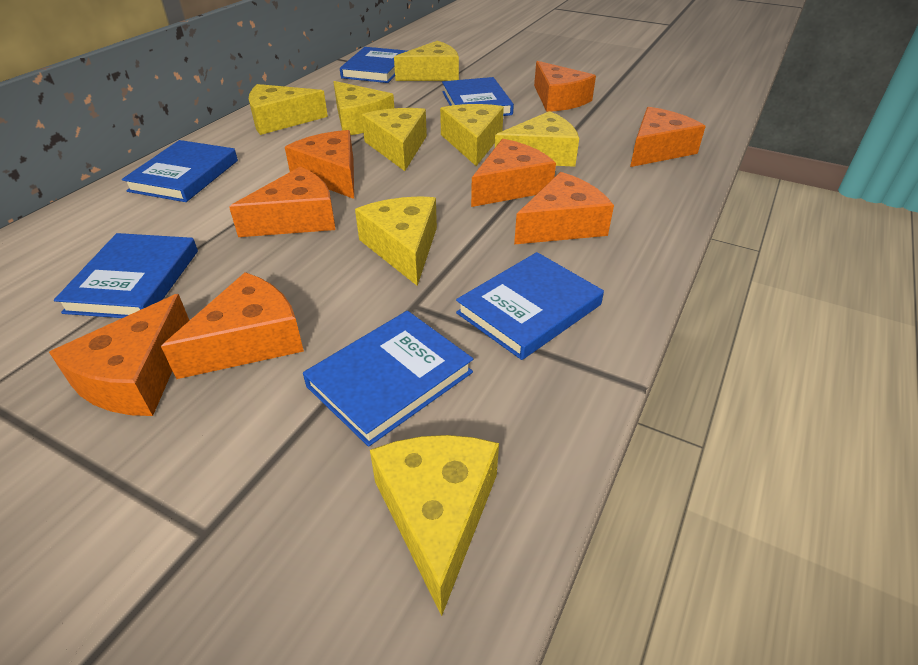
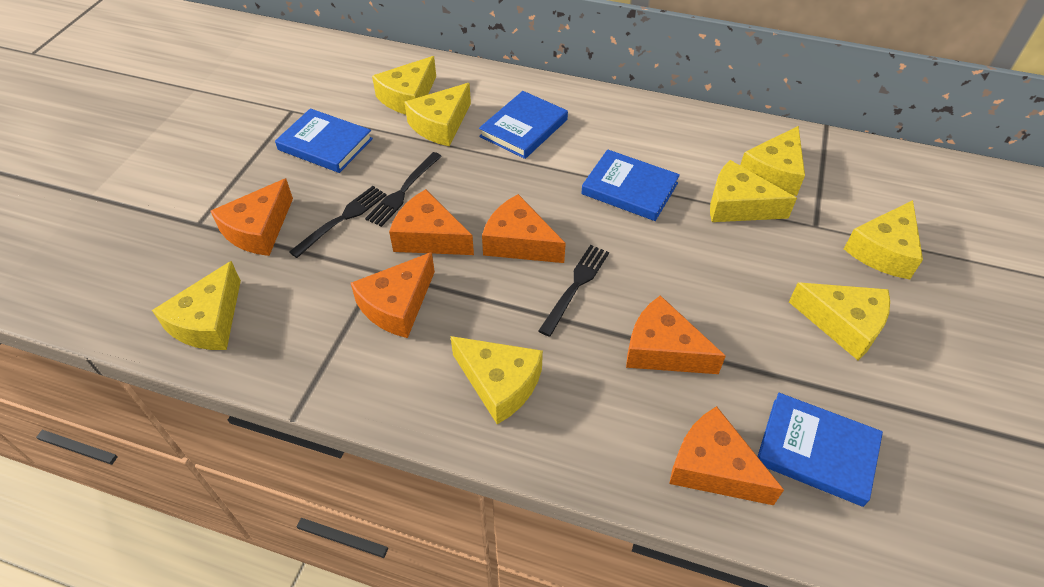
black fork: 0 -> 3
blue book: 6 -> 4
orange cheese: 8 -> 6

